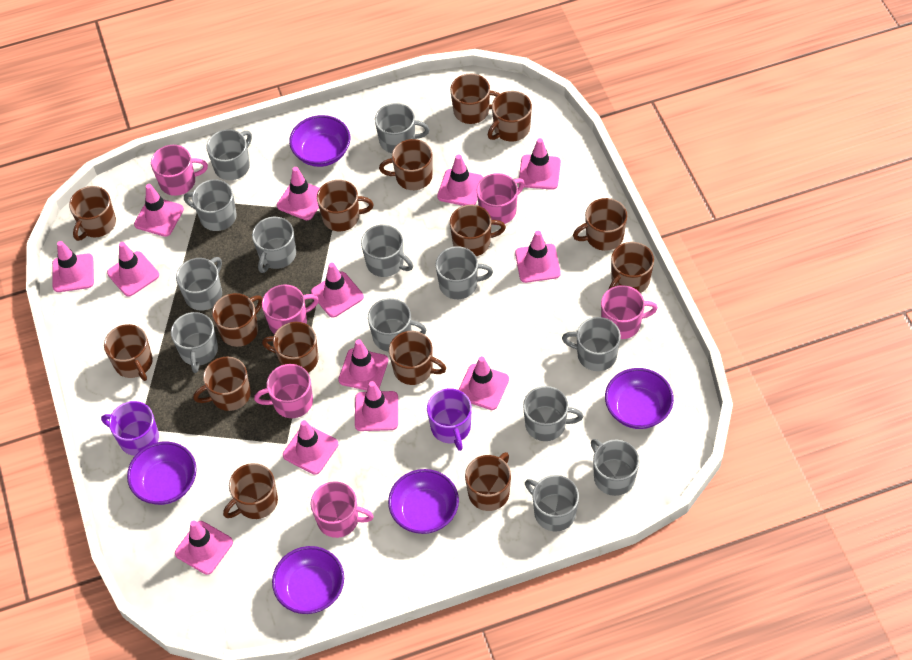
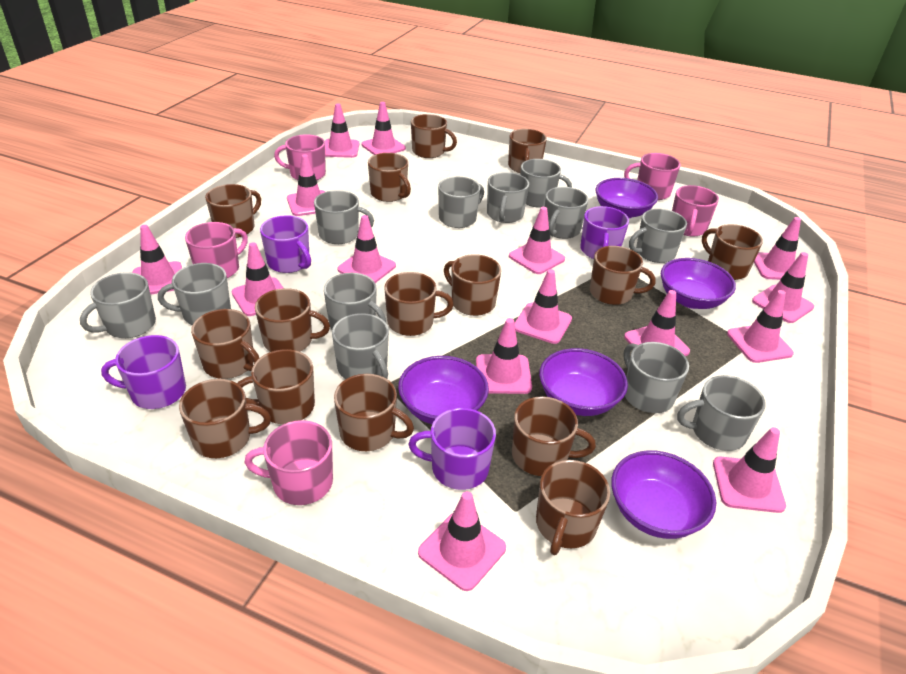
grey mug: 13 -> 12
pink mug: 6 -> 5
pink traffic cone: 13 -> 15
purple mug: 2 -> 4

